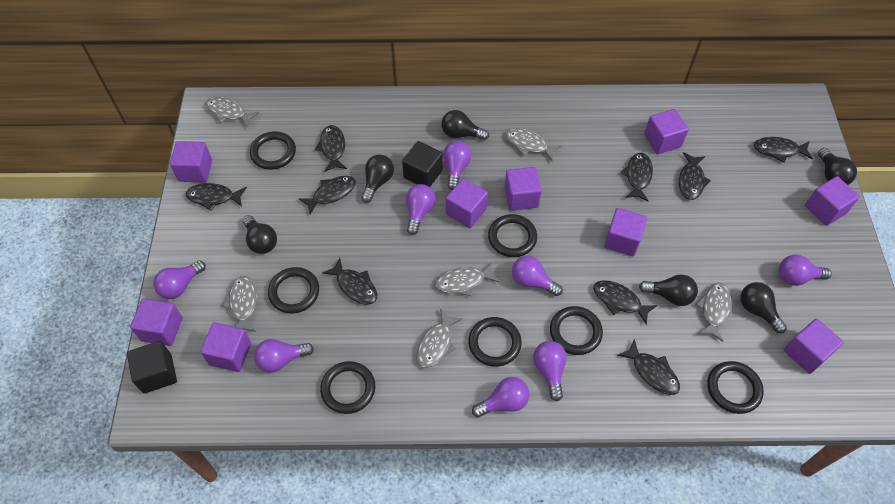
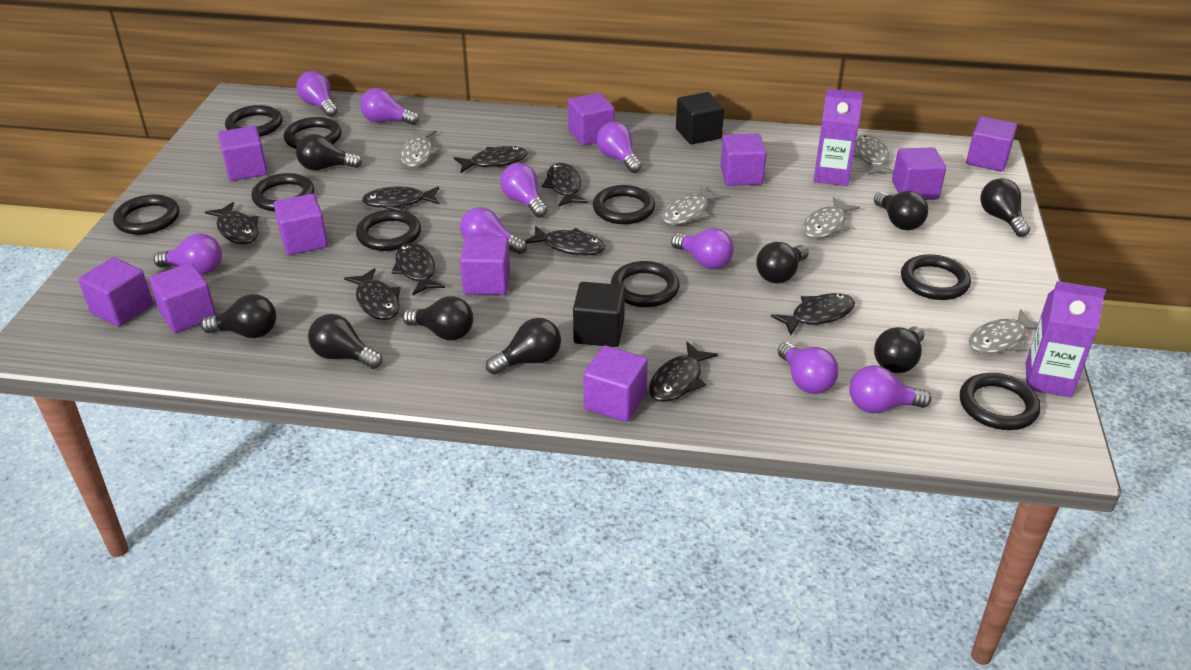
black light bulb: 6 -> 9
black ring: 7 -> 9
grey fish: 6 -> 5
purple carton: 0 -> 2
purple cube: 9 -> 10
purple light bulb: 8 -> 9

